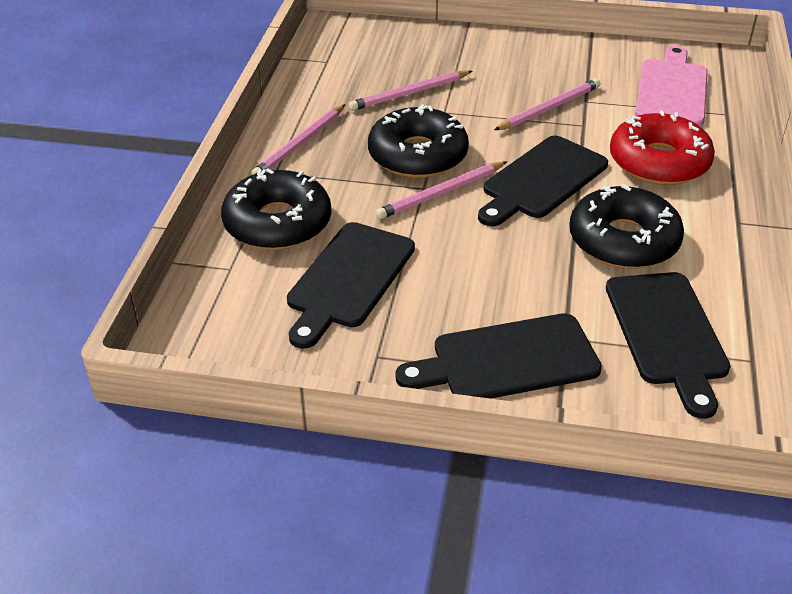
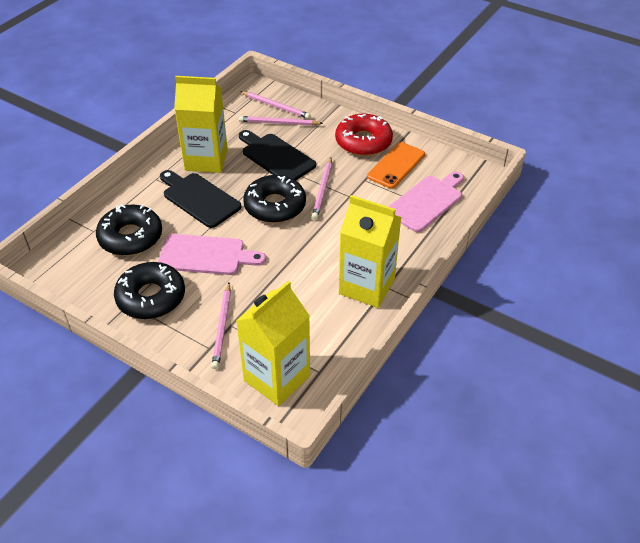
black cutting board: 4 -> 2
orange phone: 0 -> 1
pink cutting board: 1 -> 2
yellow carton: 0 -> 3

